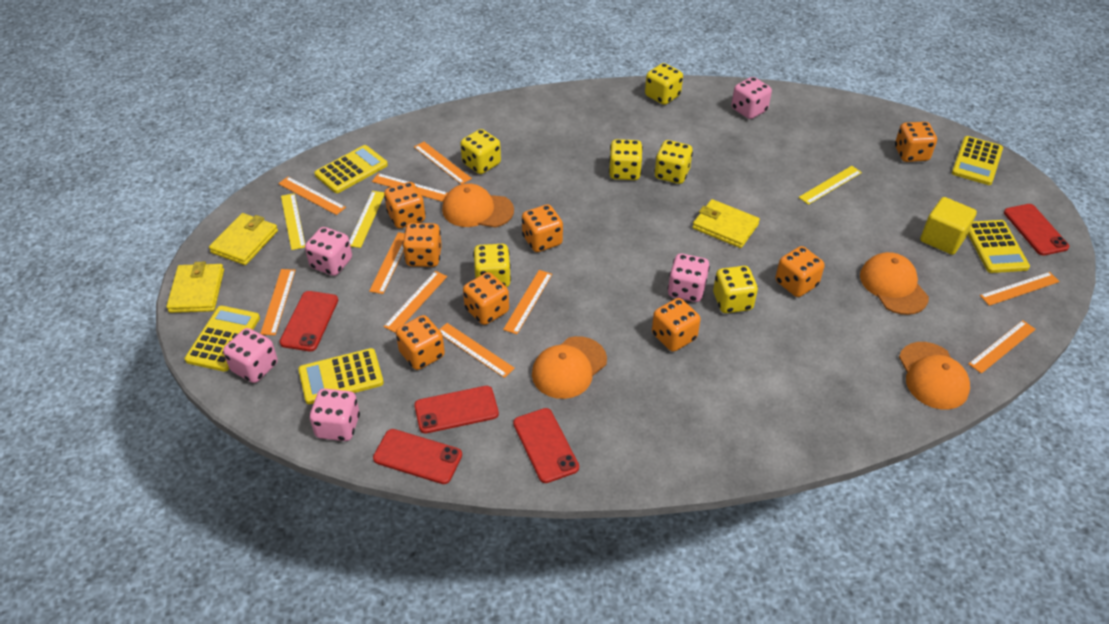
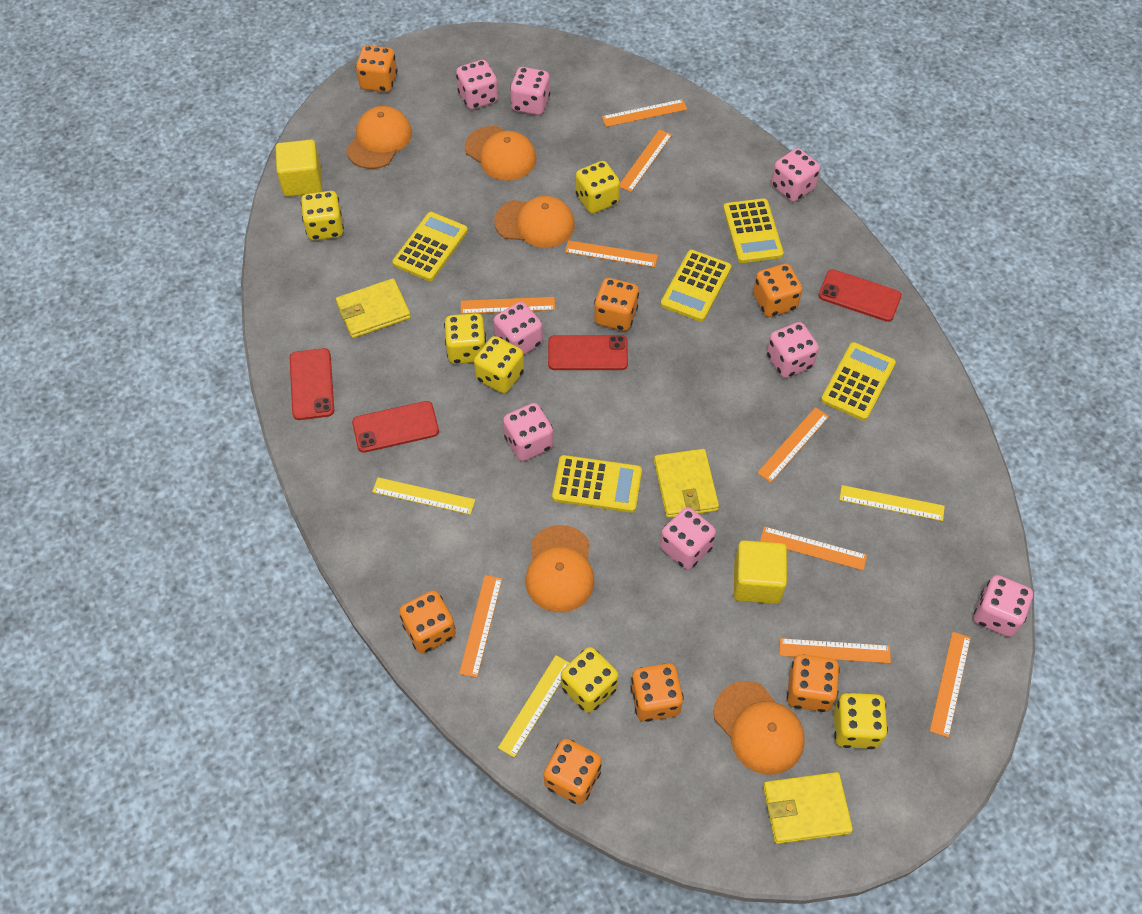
orange cap: 4 -> 5
orange dice: 8 -> 7
orange ruler: 10 -> 9
pink dice: 5 -> 8
red phone: 5 -> 4
yellow cube: 1 -> 2

